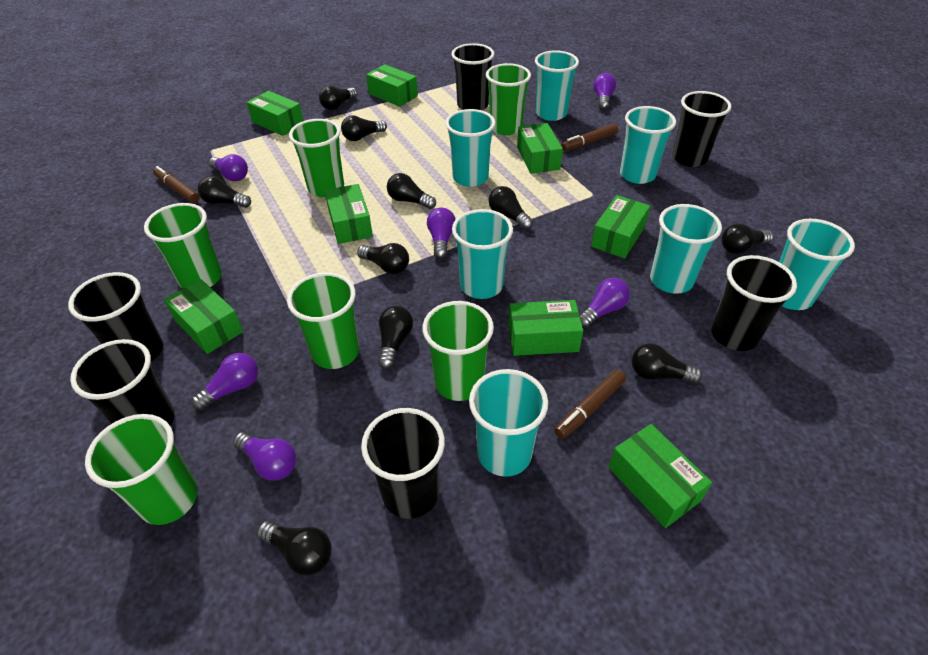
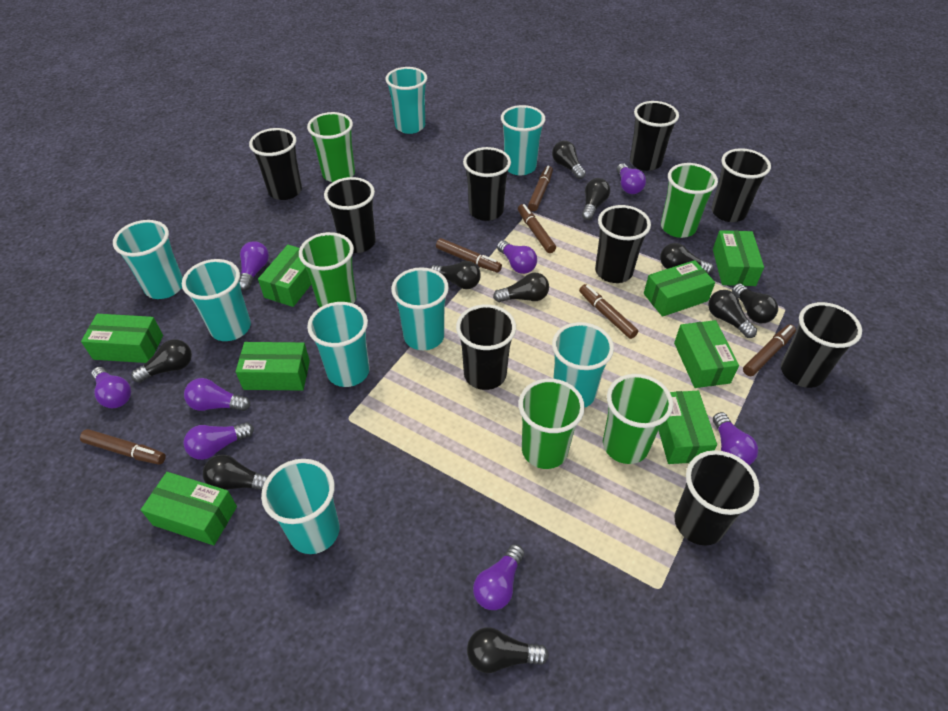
black cup: 6 -> 9
brown marker: 3 -> 6
green cup: 6 -> 5
purple light bulb: 6 -> 8
turquoise cup: 7 -> 8

